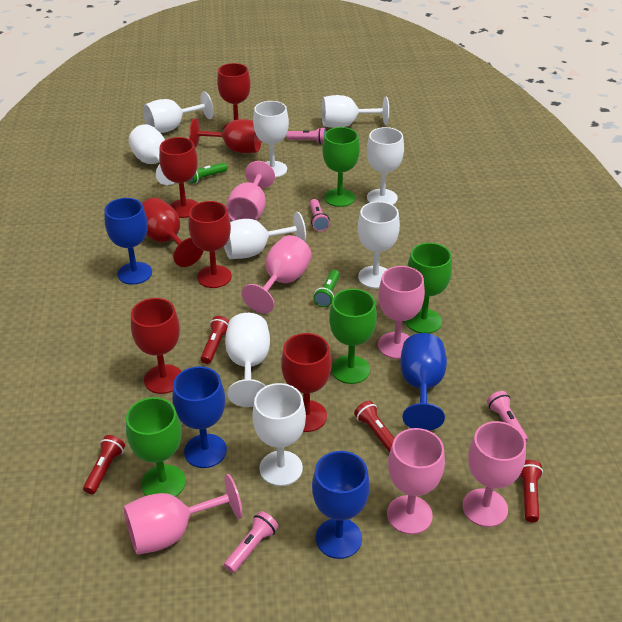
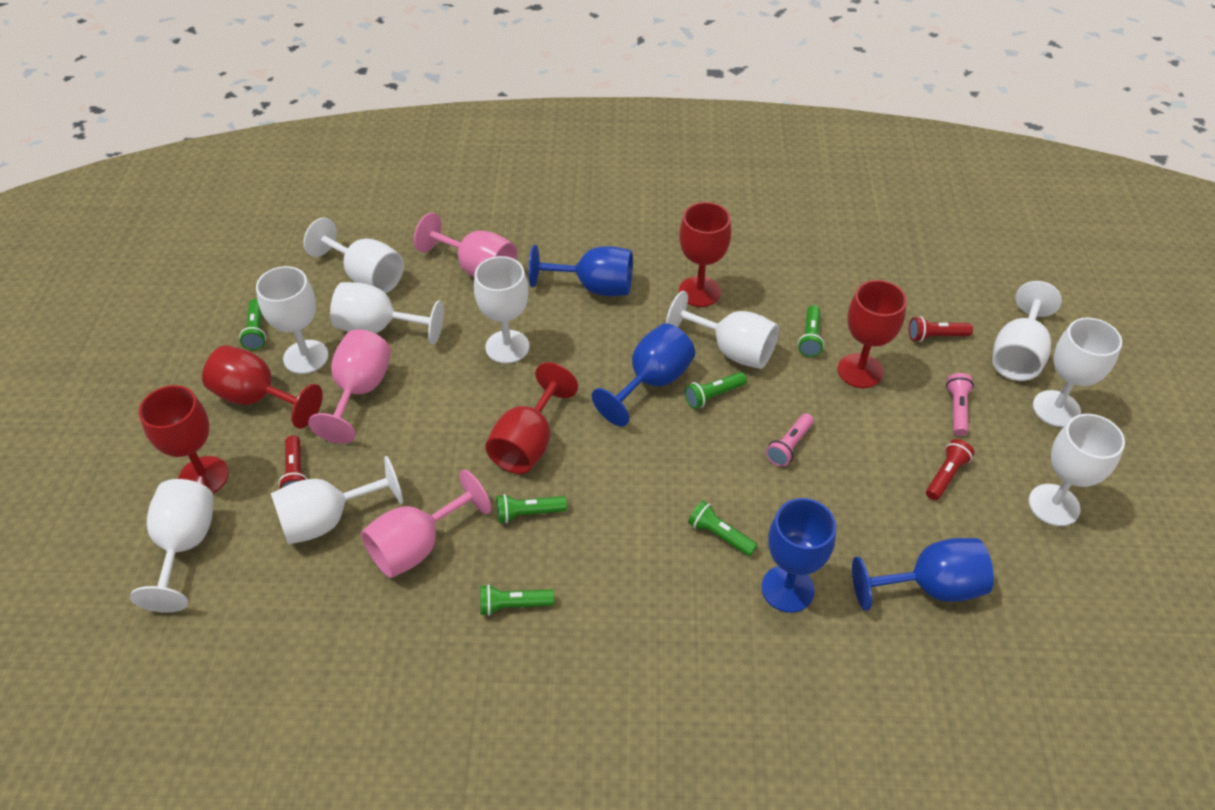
green flashlight: 2 -> 6
green goblet: 4 -> 0
pink flashlight: 4 -> 2
pink goblet: 6 -> 3
red flashlight: 4 -> 3
red goblet: 7 -> 5
white goblet: 9 -> 10

